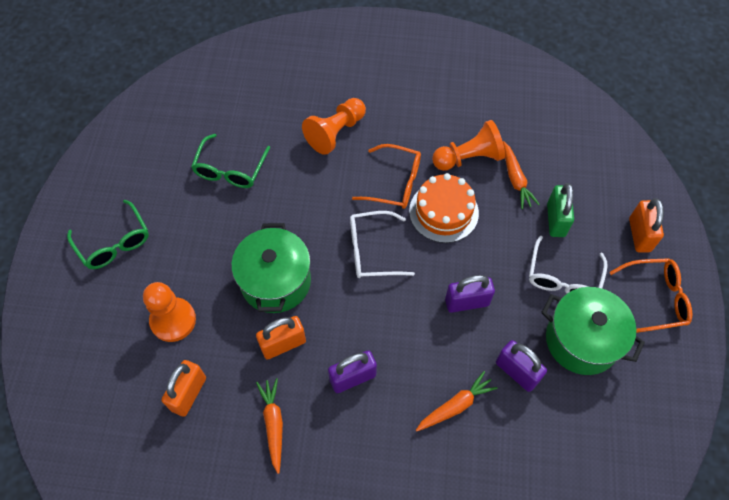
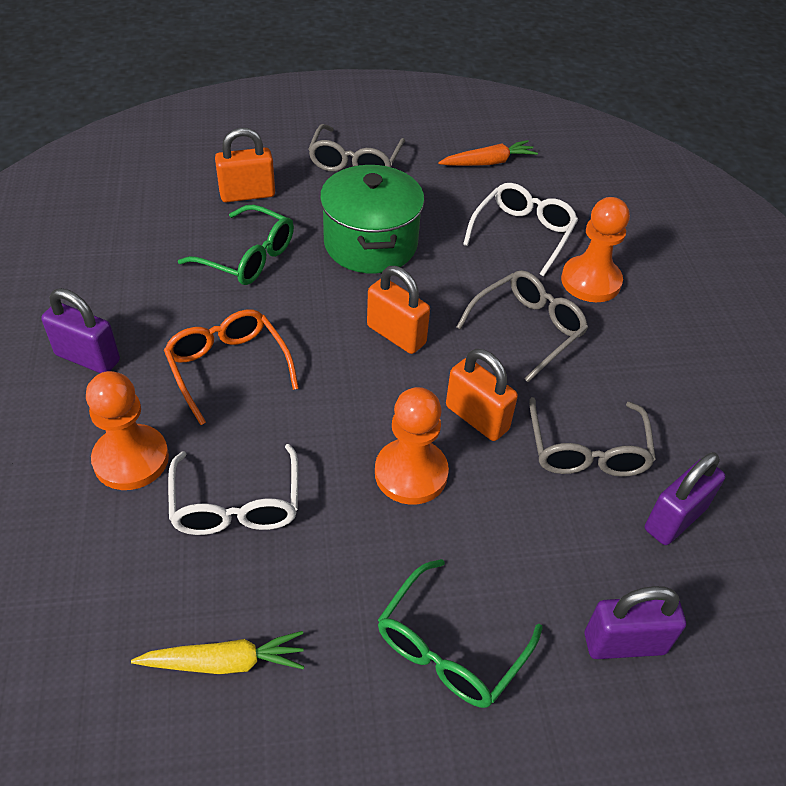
green padlock: 1 -> 0
green pot: 2 -> 1
grey glasses: 0 -> 3
orange cake: 1 -> 0
orange carrot: 3 -> 1
orange glasses: 2 -> 1
yellow carrot: 0 -> 1

